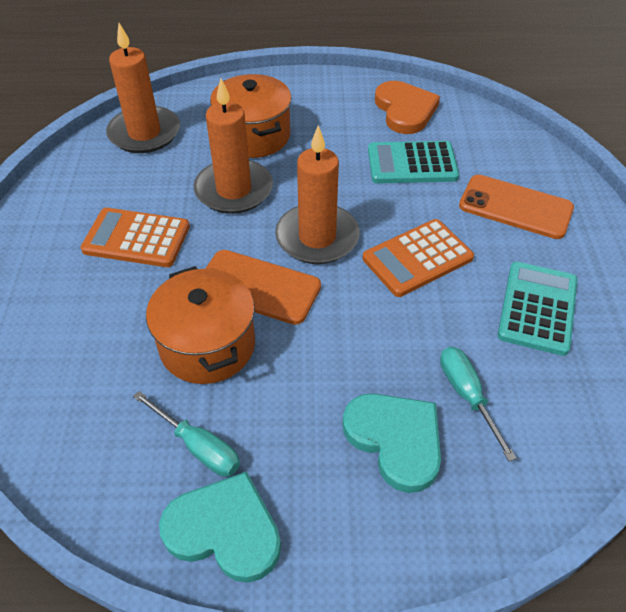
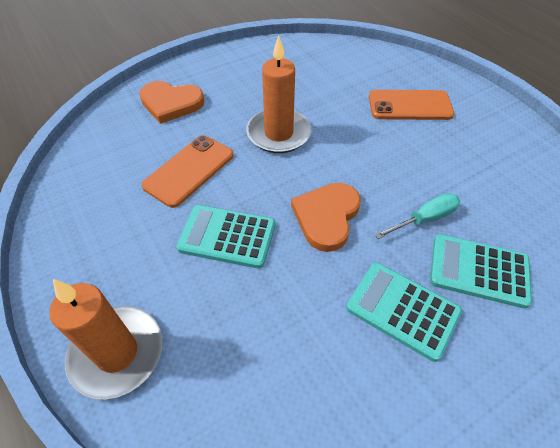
orange calculator: 2 -> 0
orange candle: 3 -> 2
orange heart: 1 -> 2
orange pot: 2 -> 0
turquoise calculator: 2 -> 3
turquoise heart: 2 -> 0
turquoise screwdriver: 2 -> 1

